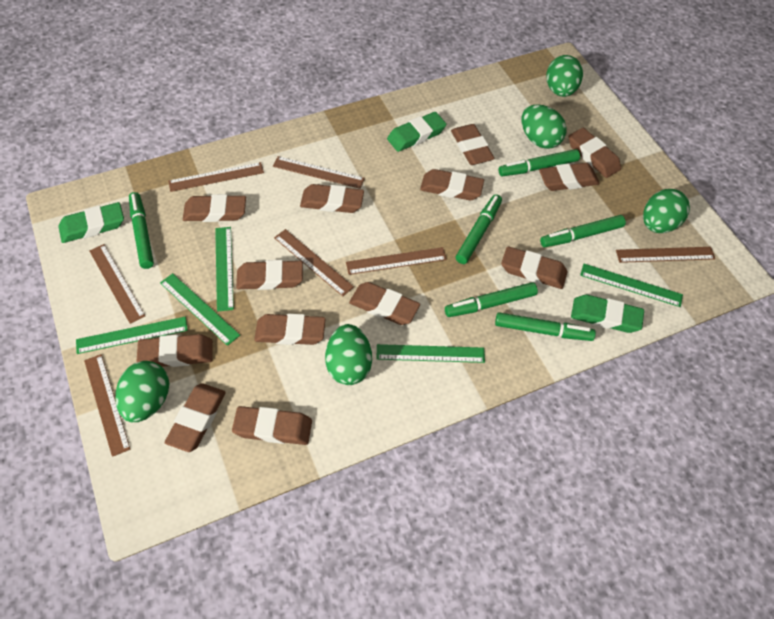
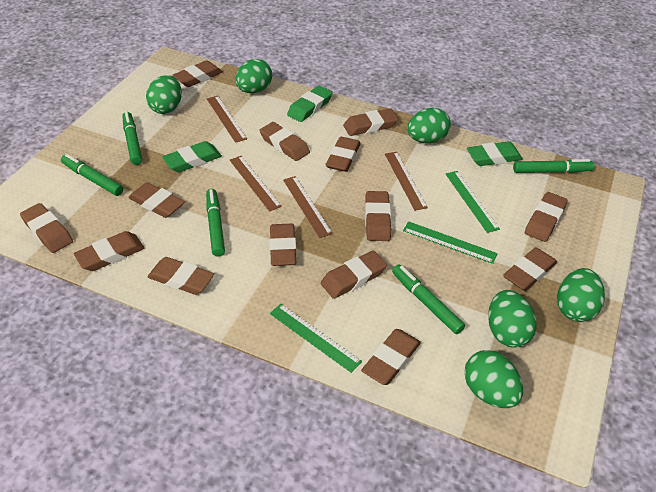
brown eraser: 13 -> 14
brown ruler: 7 -> 4
green egg: 5 -> 6
green marker: 6 -> 5
green ruler: 5 -> 3

